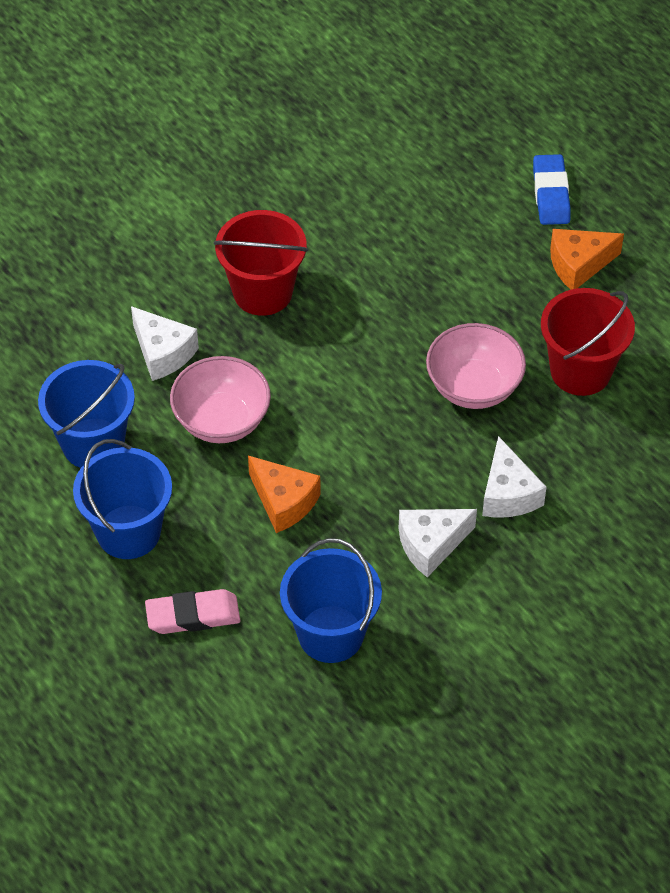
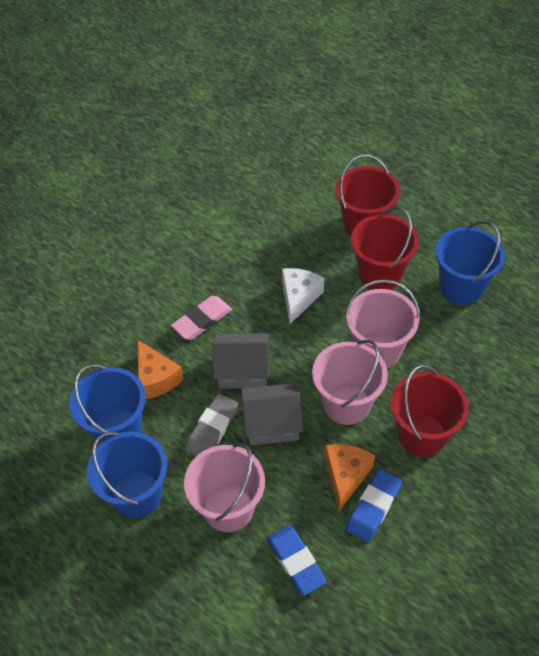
blue eraser: 1 -> 2
grey eraser: 0 -> 1
grey house: 0 -> 2
pink bowl: 2 -> 0
pink bucket: 0 -> 3
red bucket: 2 -> 3
white cheese: 3 -> 1

